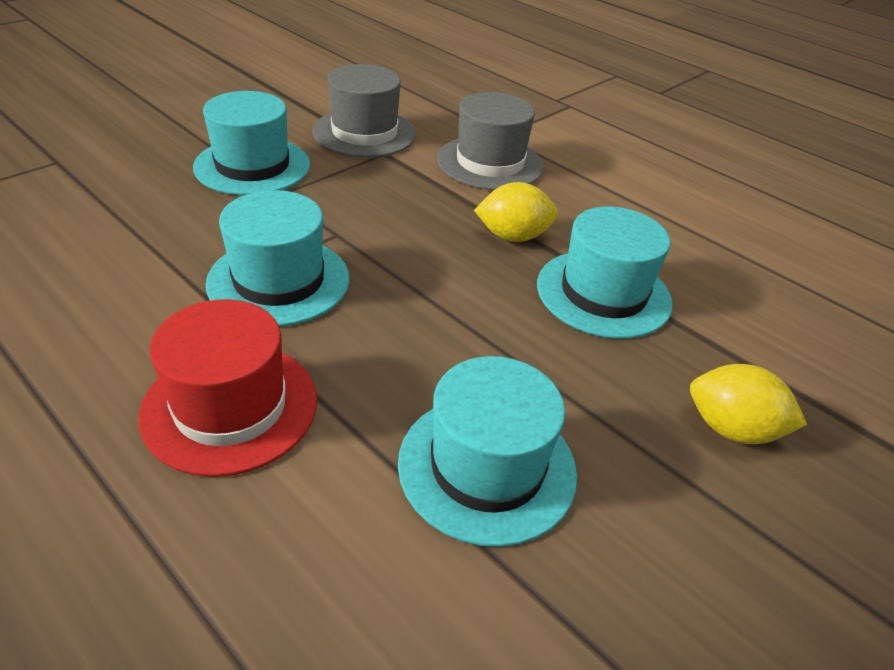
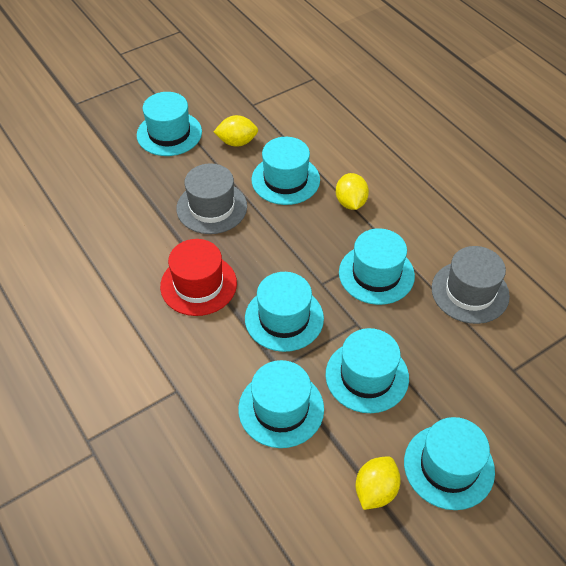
turquoise hat: 4 -> 7
yellow lemon: 2 -> 3

